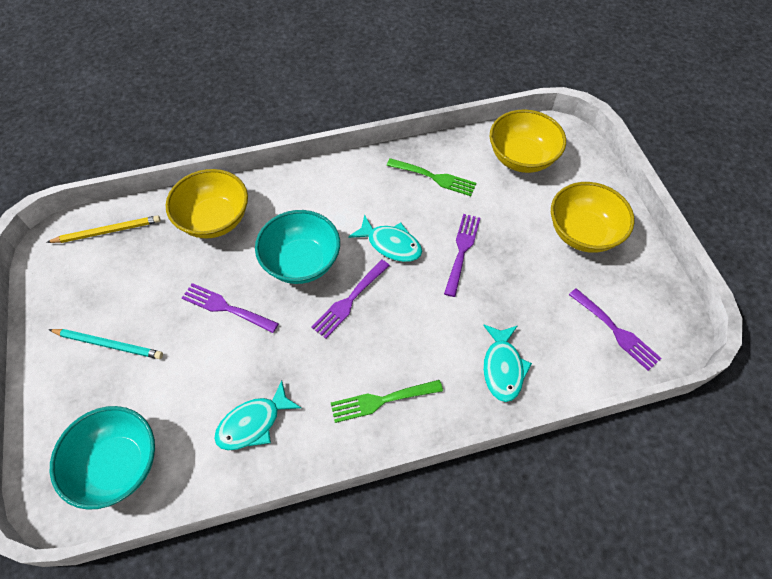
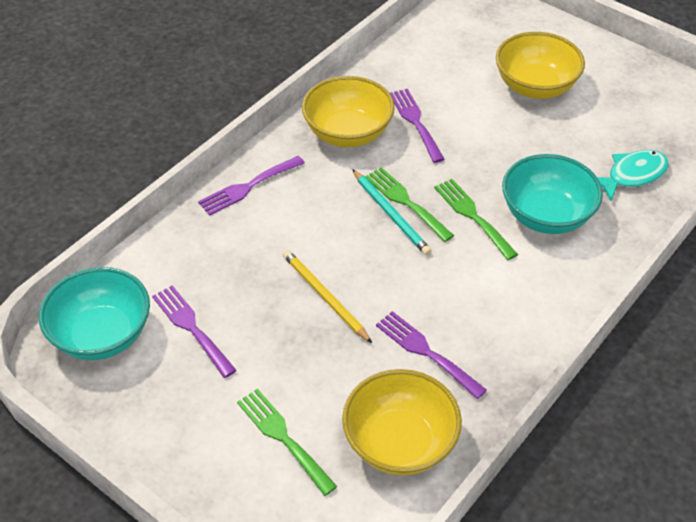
green fork: 2 -> 3
turquoise fish: 3 -> 1

